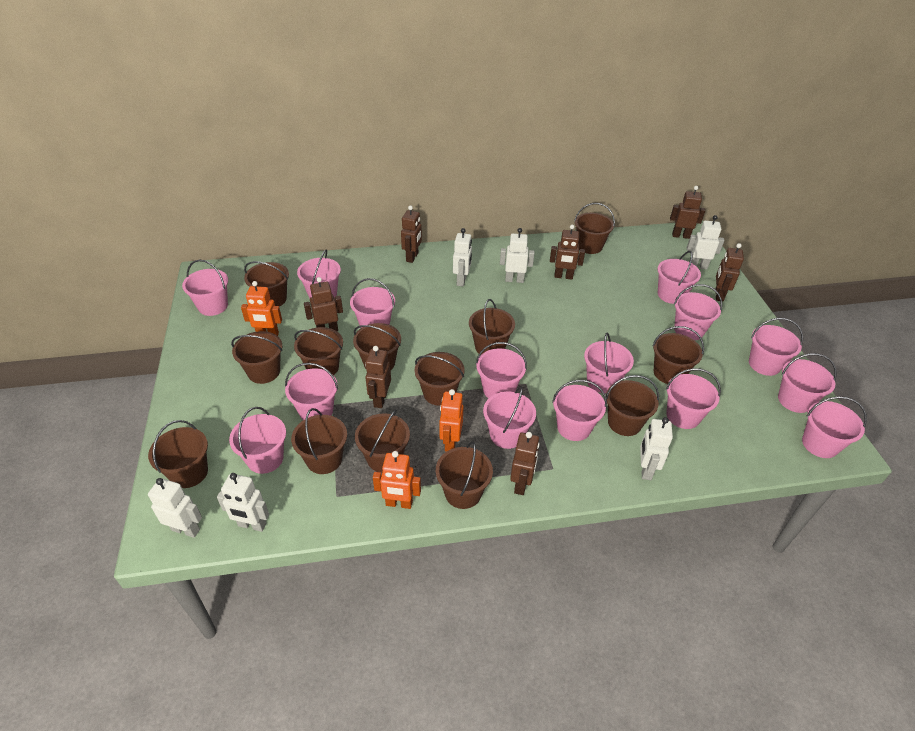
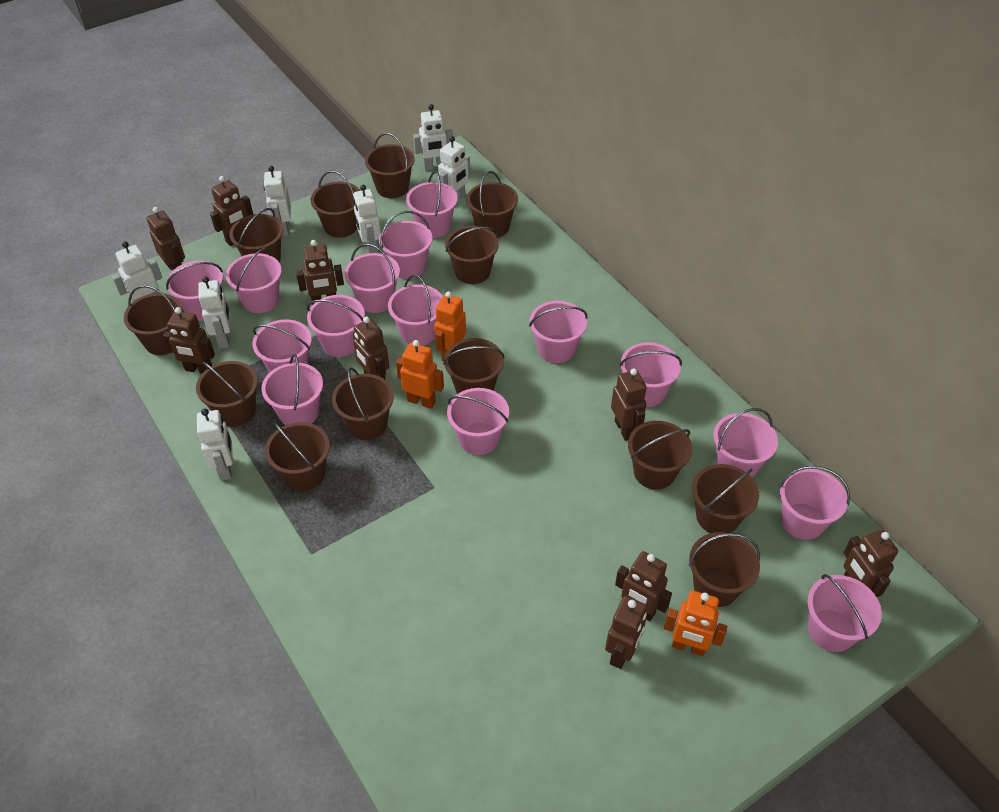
brown robot: 7 -> 9
white robot: 6 -> 7

